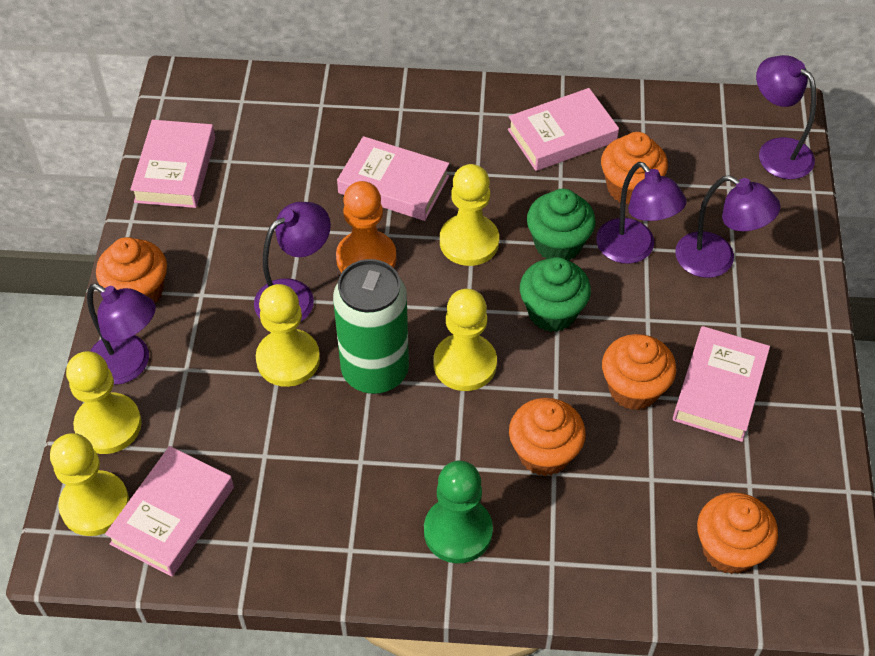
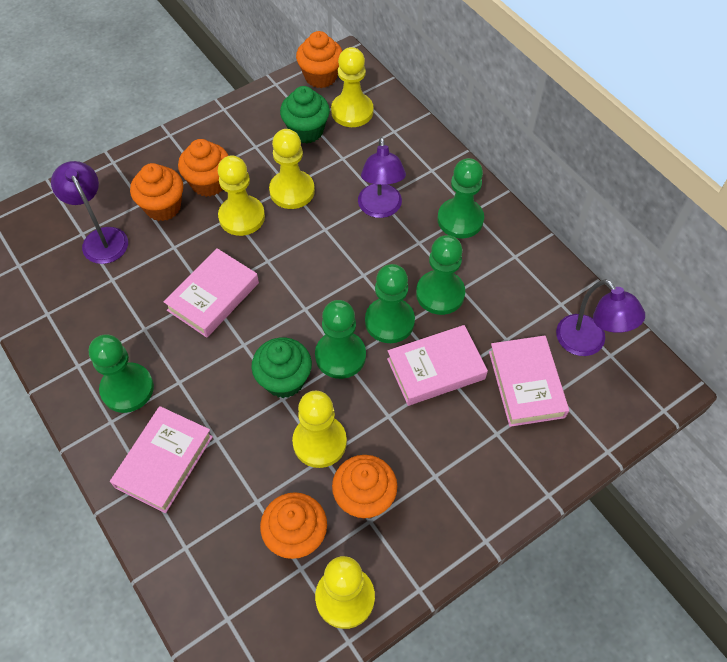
green can: 1 -> 0
green pawn: 1 -> 5
orange pawn: 1 -> 0
pink book: 5 -> 4
purple lamp: 5 -> 3

